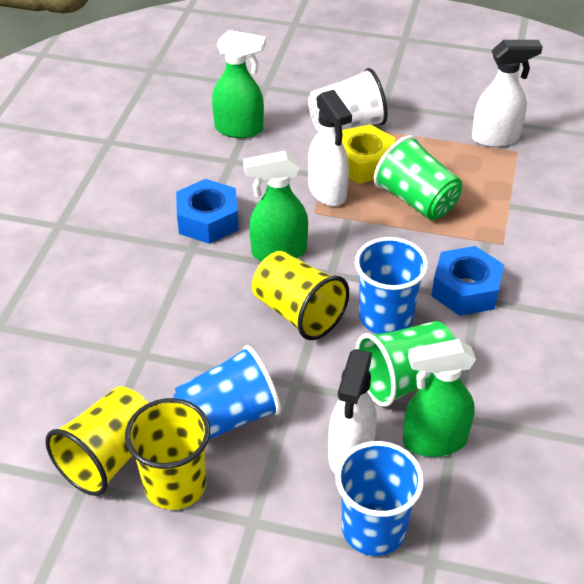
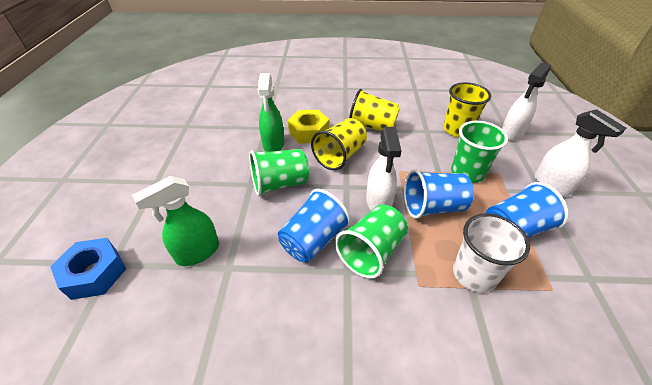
blue nut: 2 -> 1
green cup: 2 -> 3
green spray bottle: 3 -> 2

